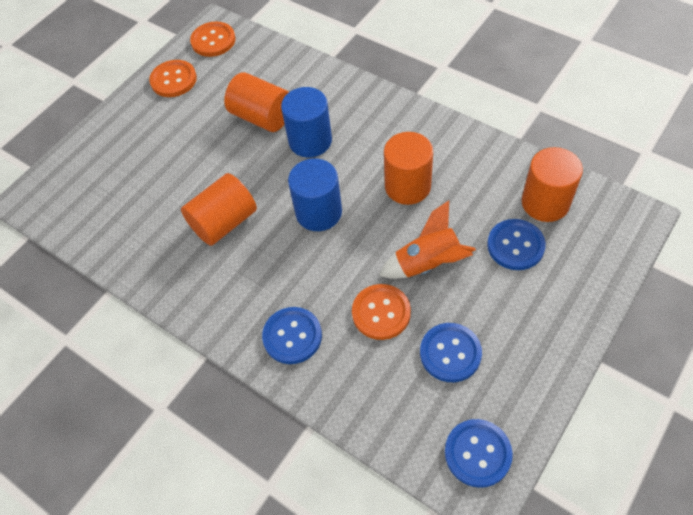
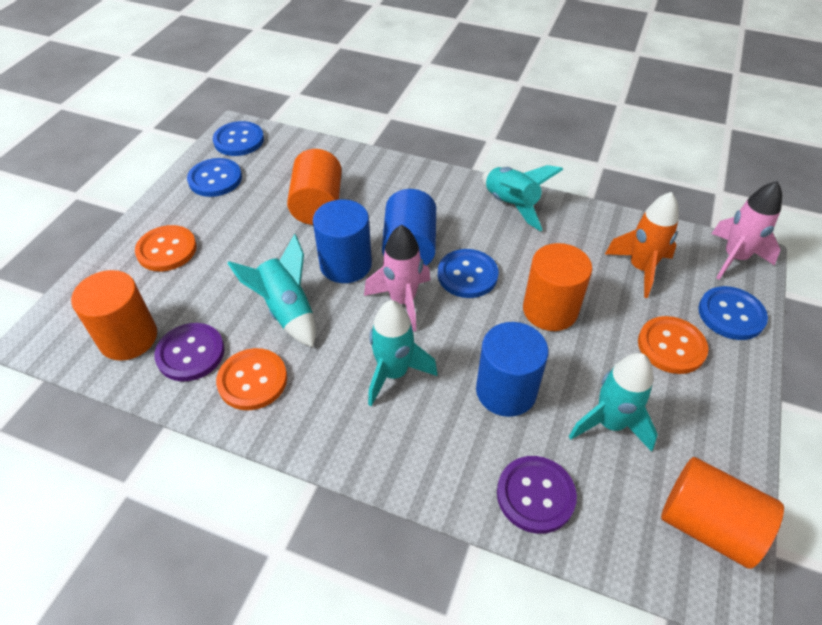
blue cylinder: 2 -> 3
pink rocket: 0 -> 2
purple button: 0 -> 2
turquoise rocket: 0 -> 4

